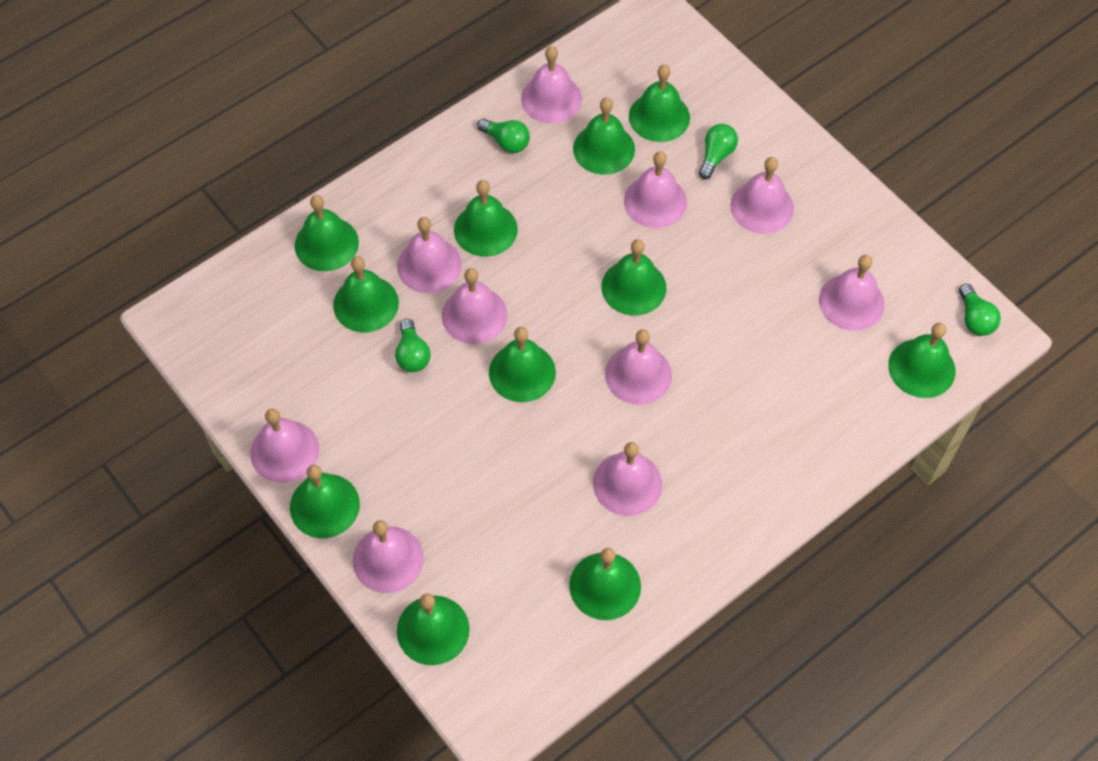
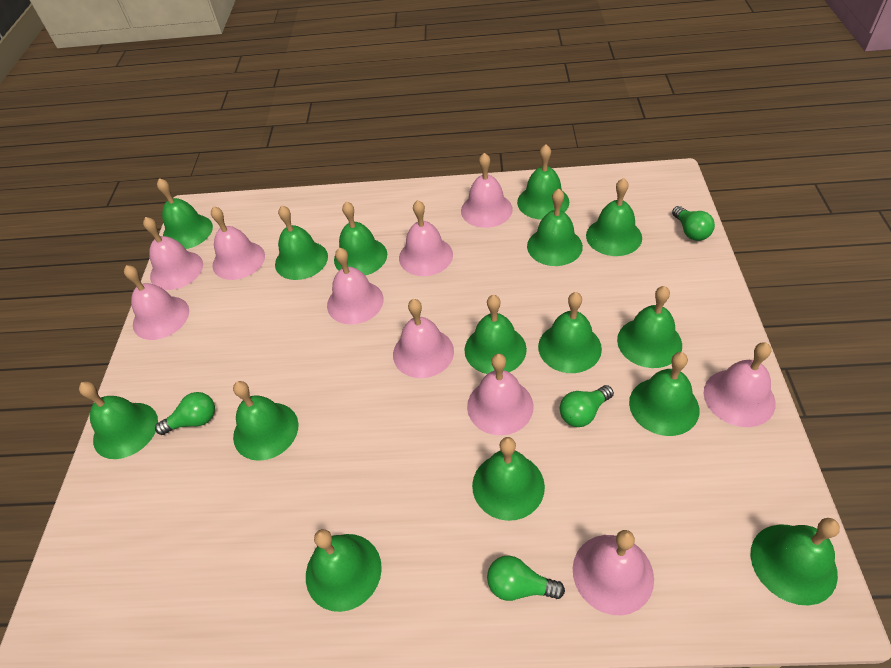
green bell: 11 -> 15

